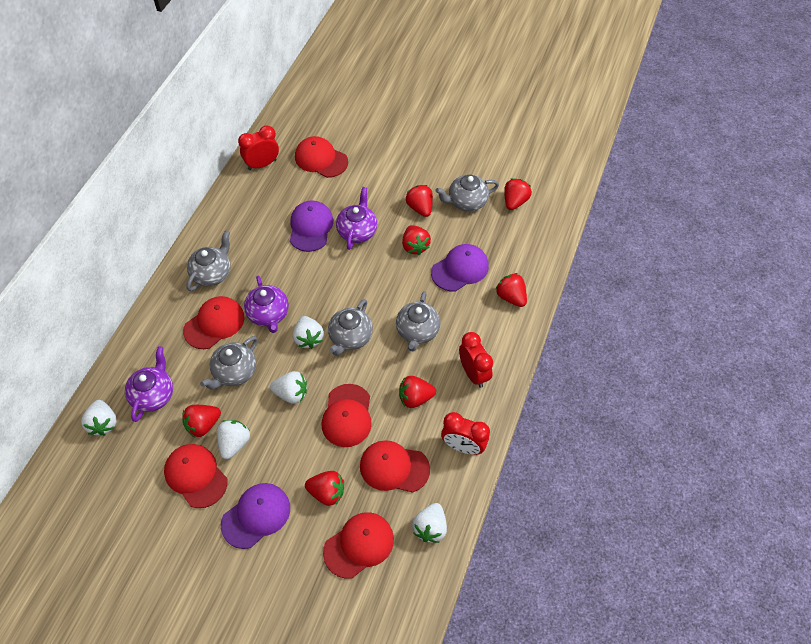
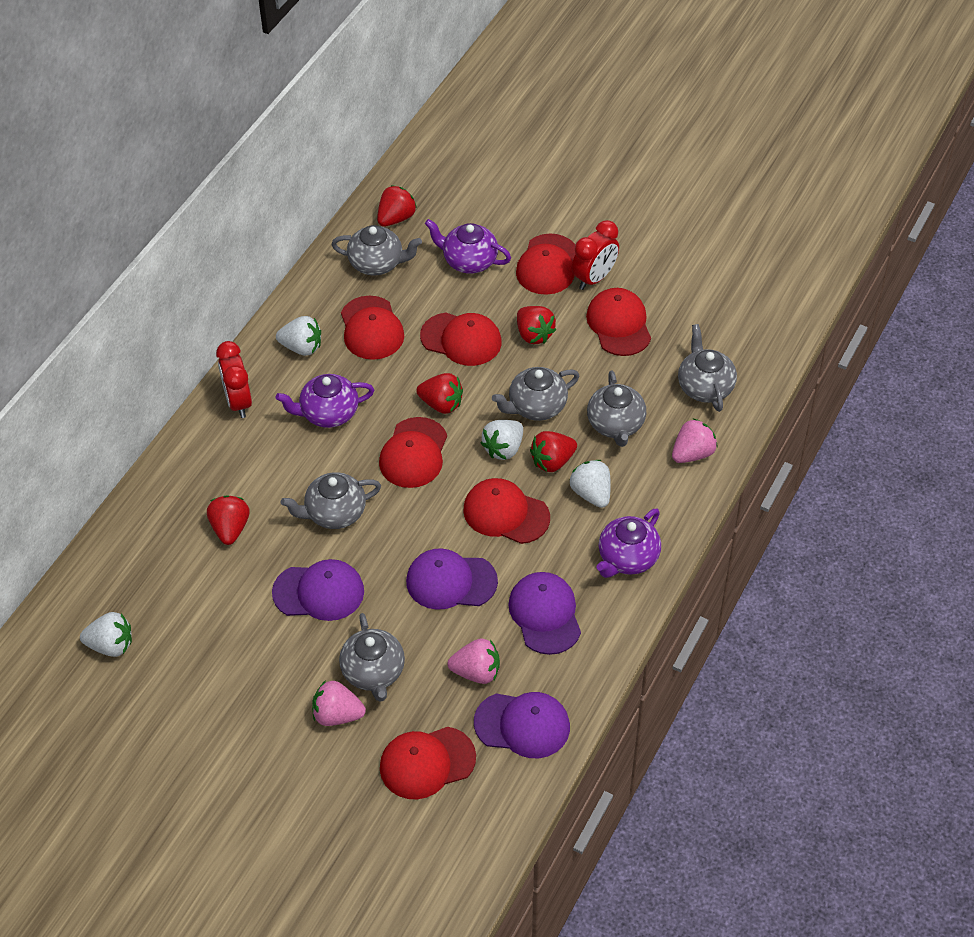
grey teapot: 5 -> 6
pink strawberry: 0 -> 3
purple cap: 3 -> 4
red cap: 6 -> 7
red clock: 3 -> 2
red strawberry: 7 -> 5
white strawberry: 5 -> 4

